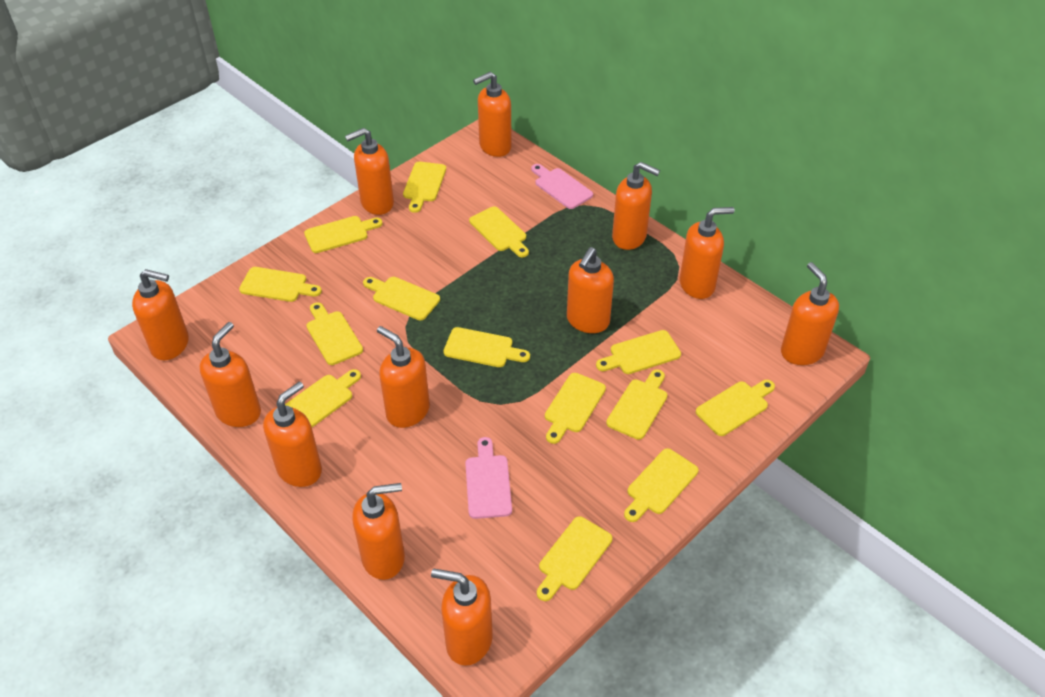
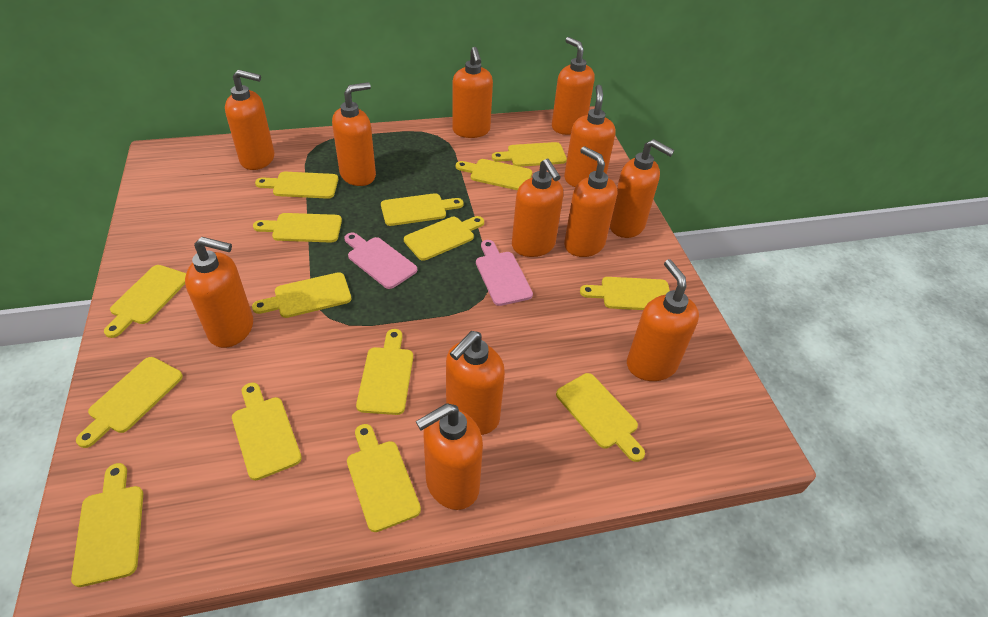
yellow cutting board: 14 -> 15

